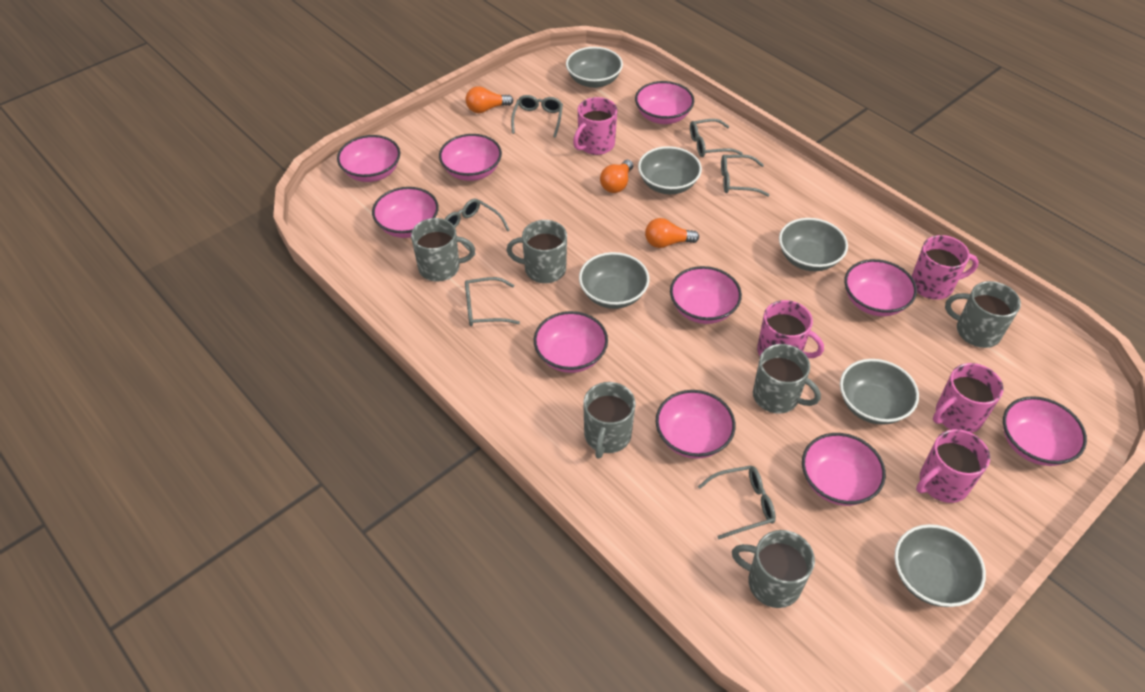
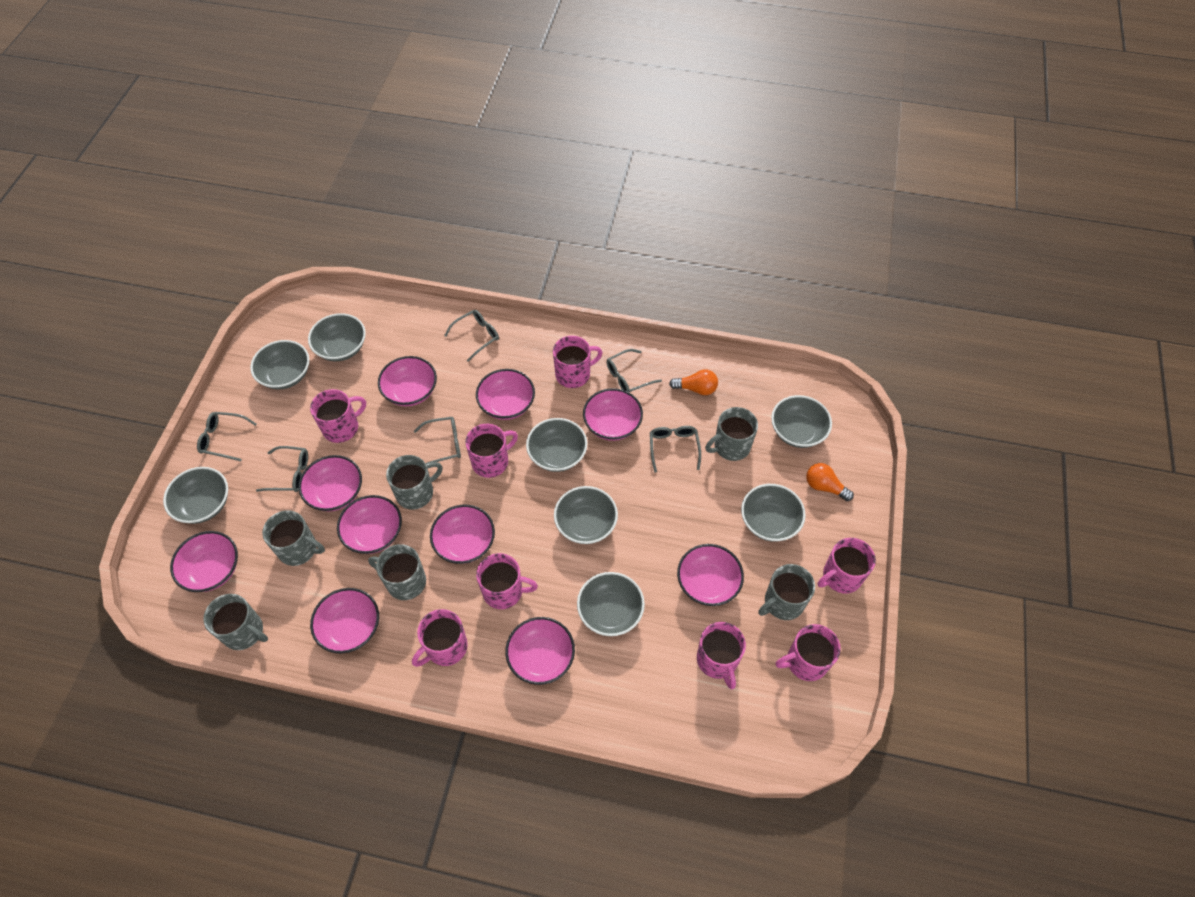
grey bowl: 6 -> 8
orange light bulb: 3 -> 2
pink mug: 5 -> 8

